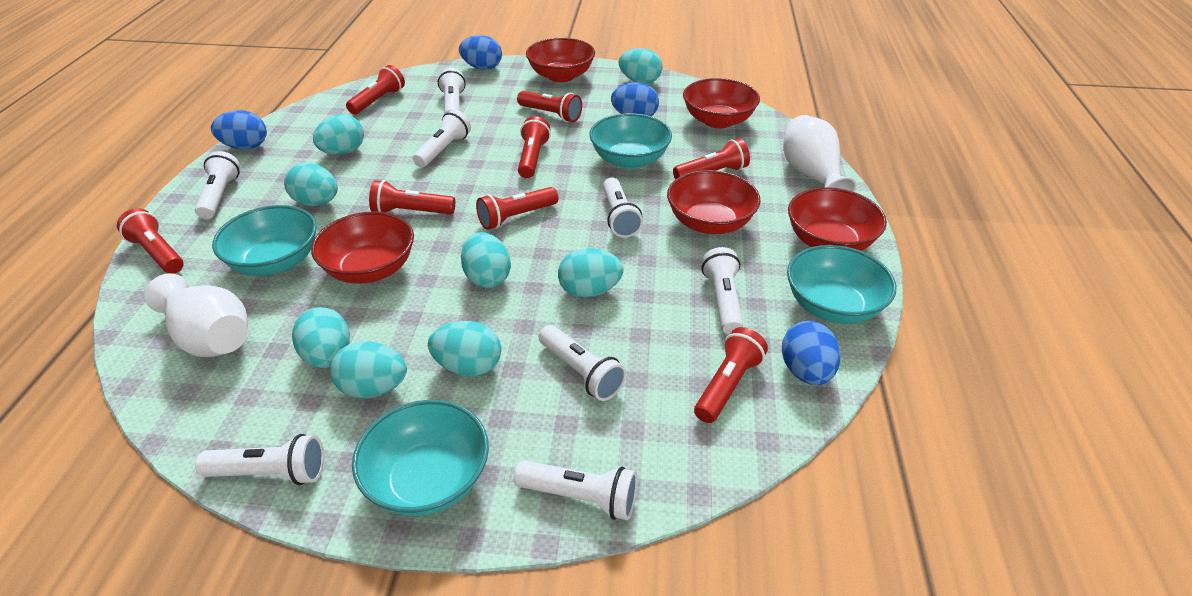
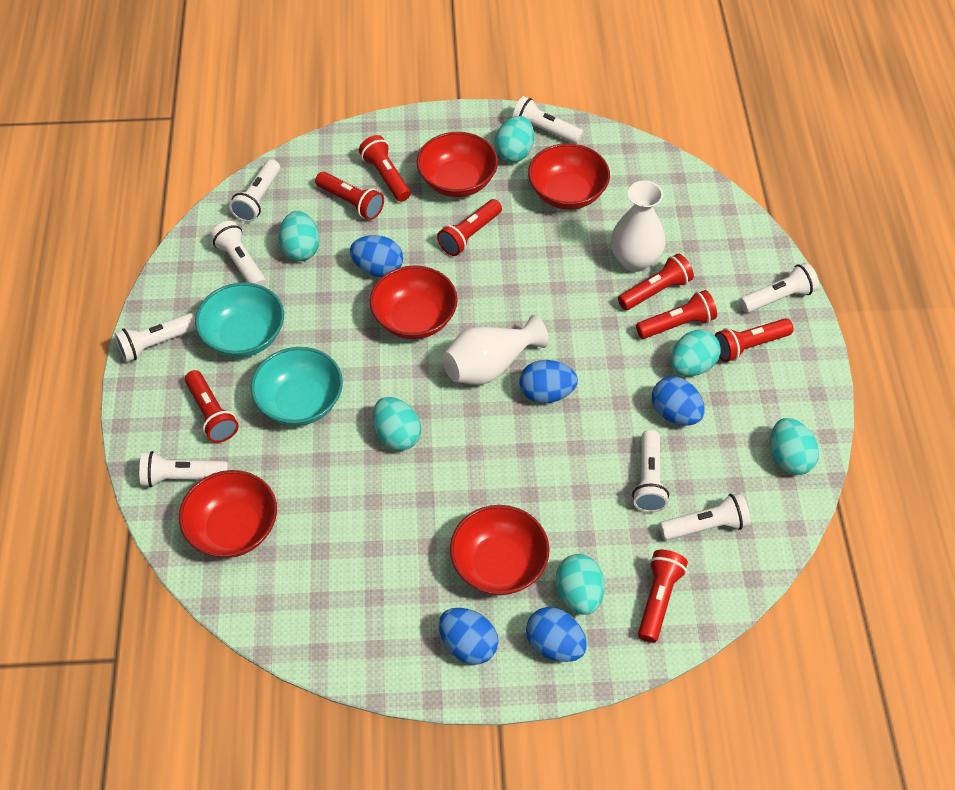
blue egg: 4 -> 5
turquoise bowl: 4 -> 2
turquoise egg: 8 -> 6

